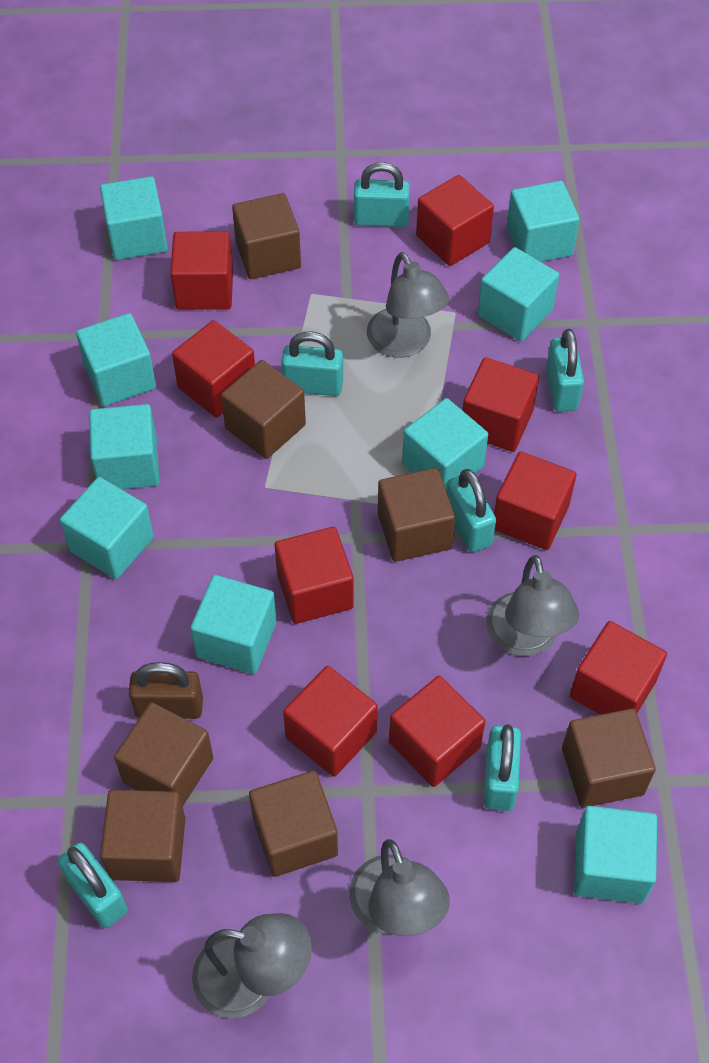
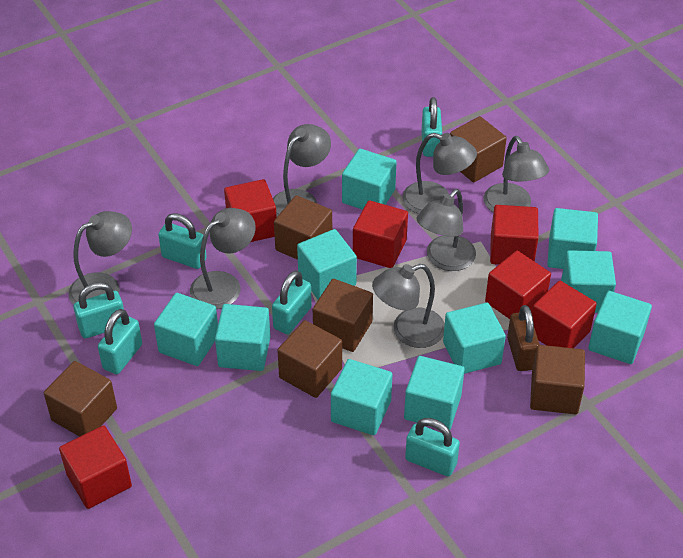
brown cube: 7 -> 6
grey lamp: 4 -> 7
red cube: 9 -> 6
turquoise cube: 9 -> 10

